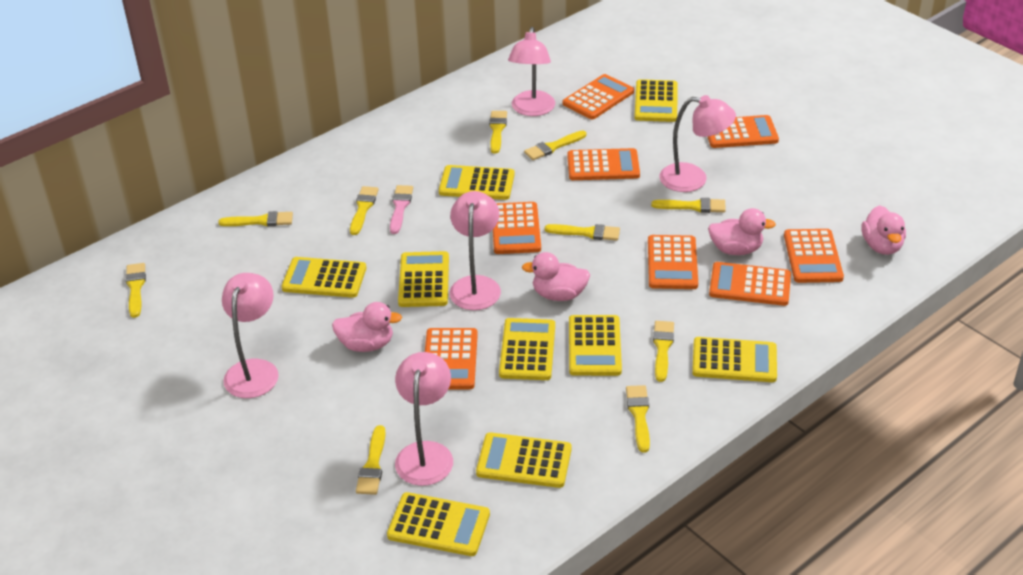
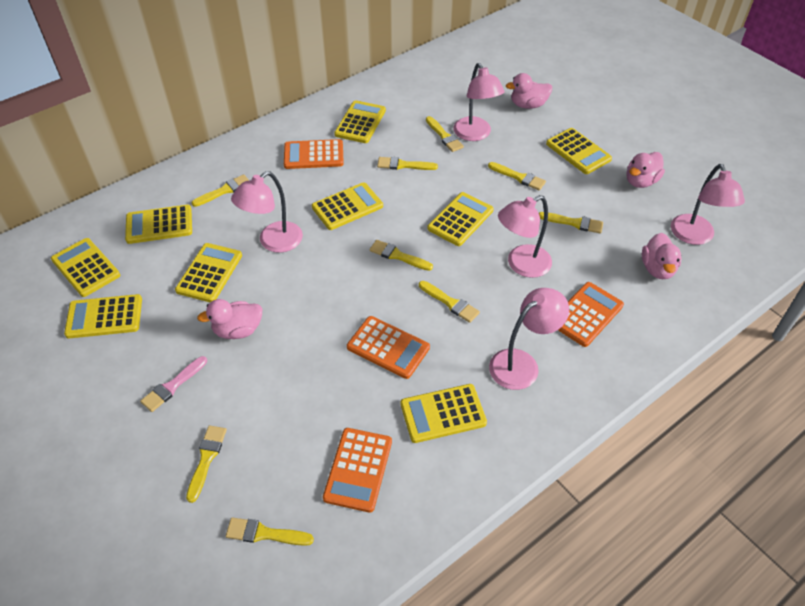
orange calculator: 8 -> 4
yellow brush: 10 -> 9

